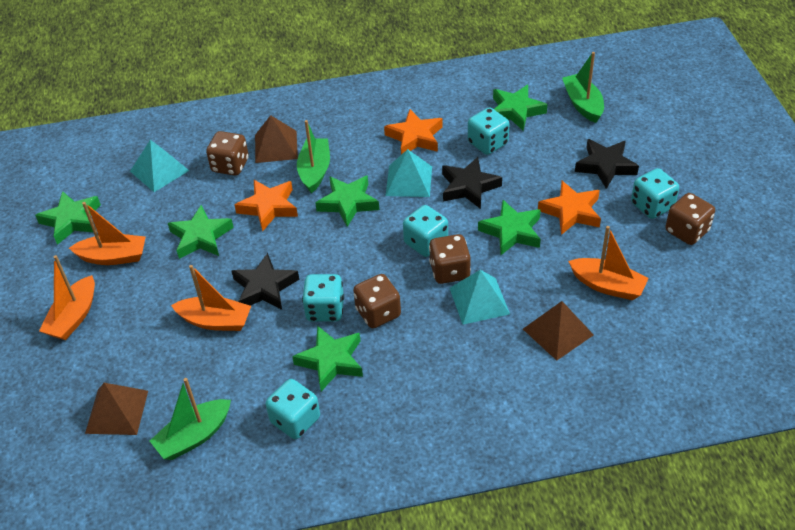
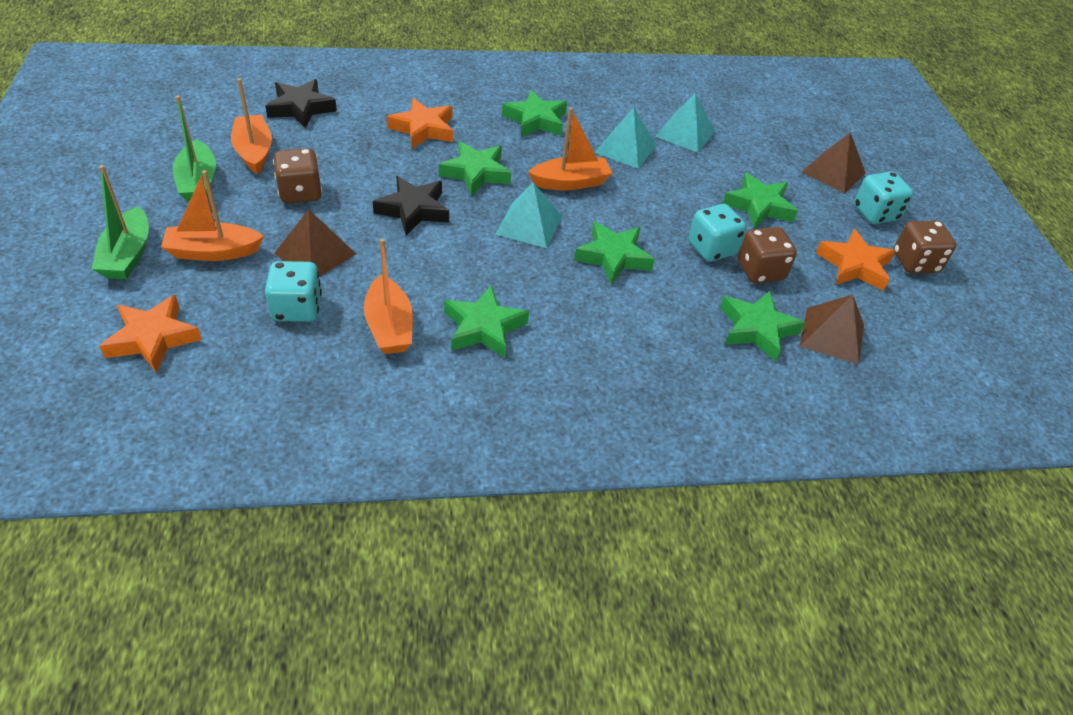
black star: 3 -> 2
brown dice: 4 -> 3
green boat: 3 -> 2
turquoise dice: 5 -> 3

